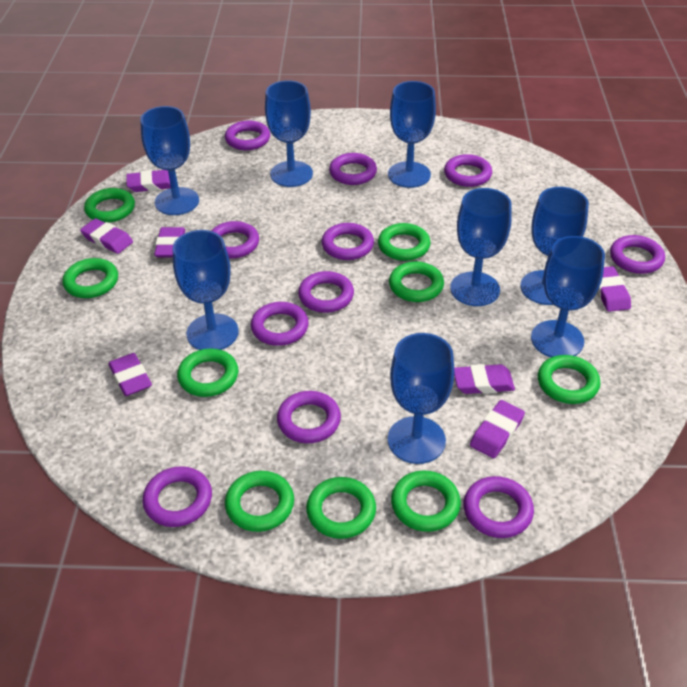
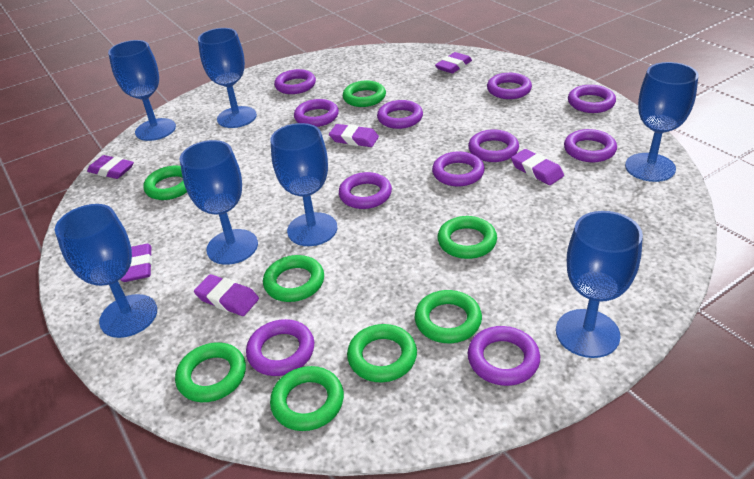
blue goblet: 8 -> 7
green ring: 9 -> 8
purple eraser: 7 -> 6

